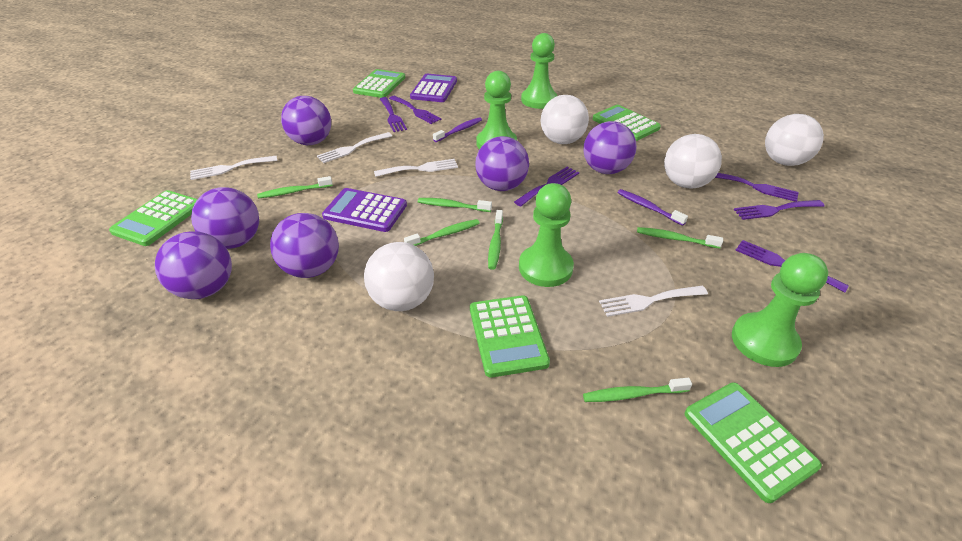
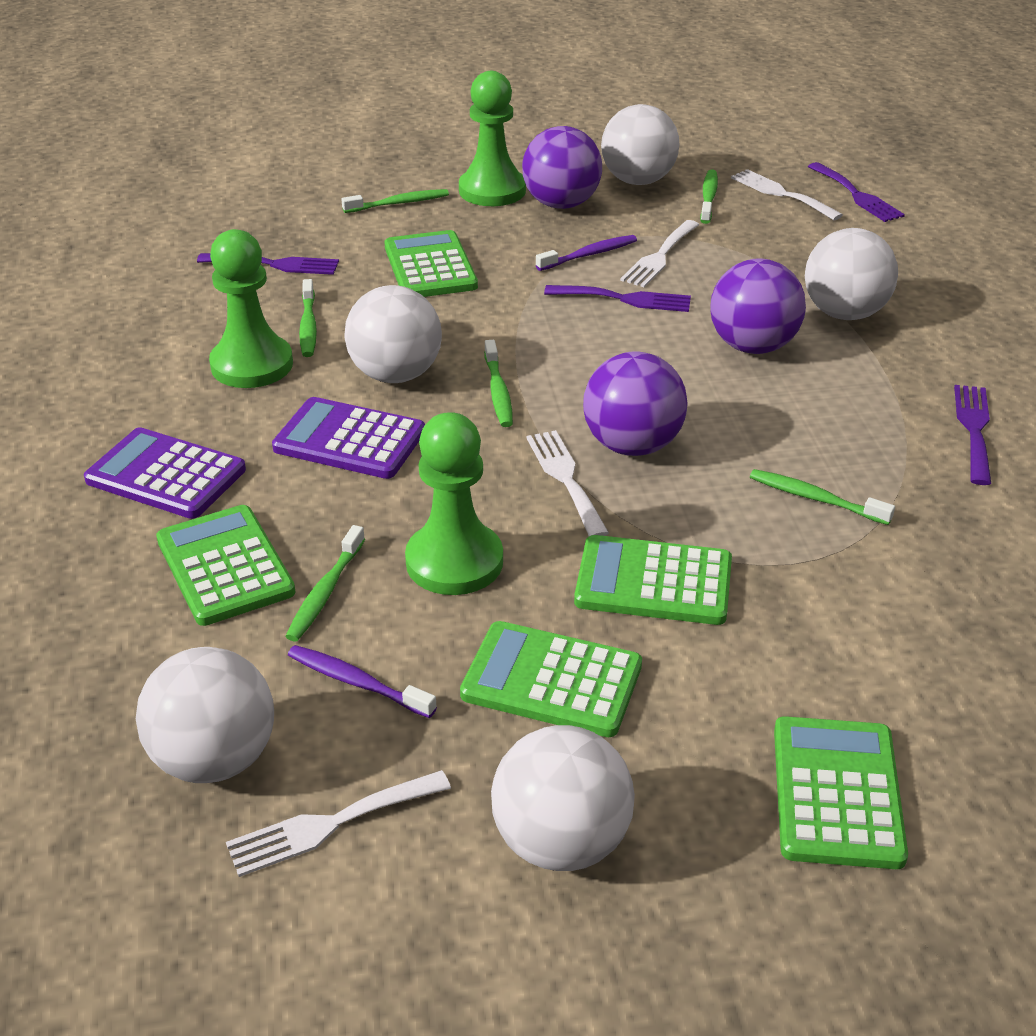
green pawn: 4 -> 3
purple ball: 6 -> 3
purple fork: 6 -> 4
white ball: 4 -> 5

